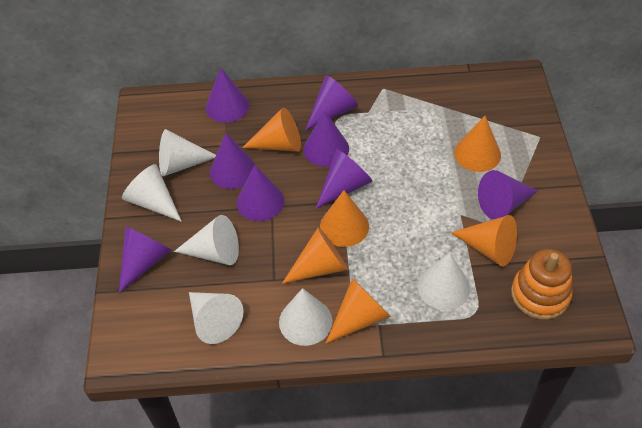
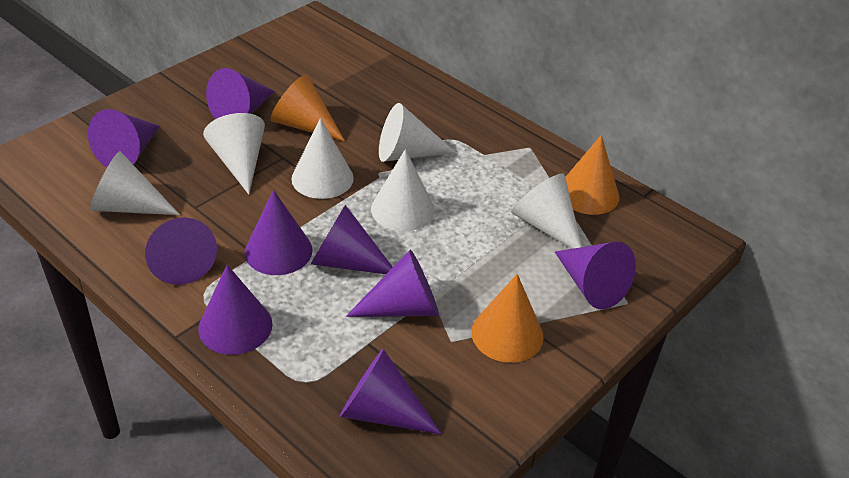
orange cone: 6 -> 3
orange stacking toy: 1 -> 0
purple cone: 8 -> 9

